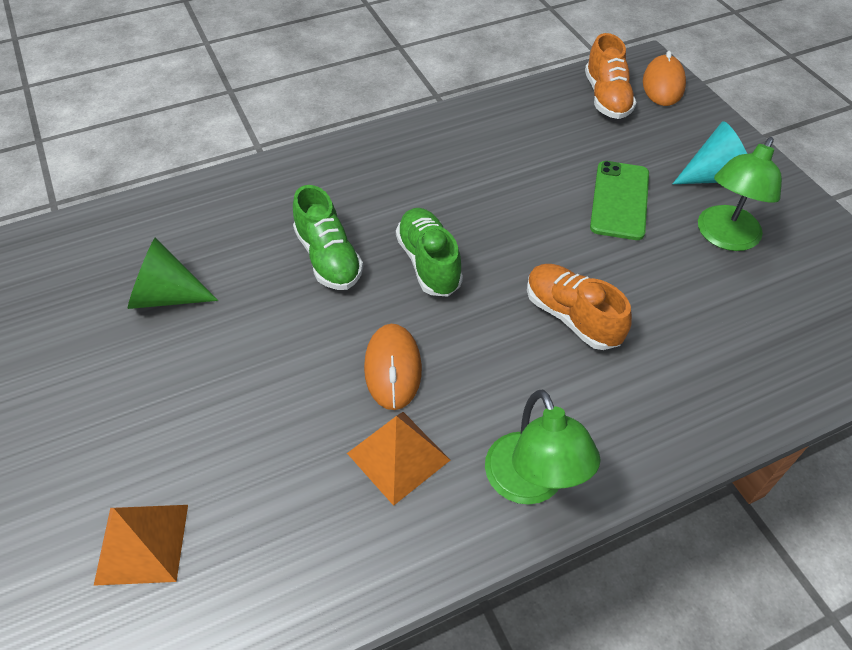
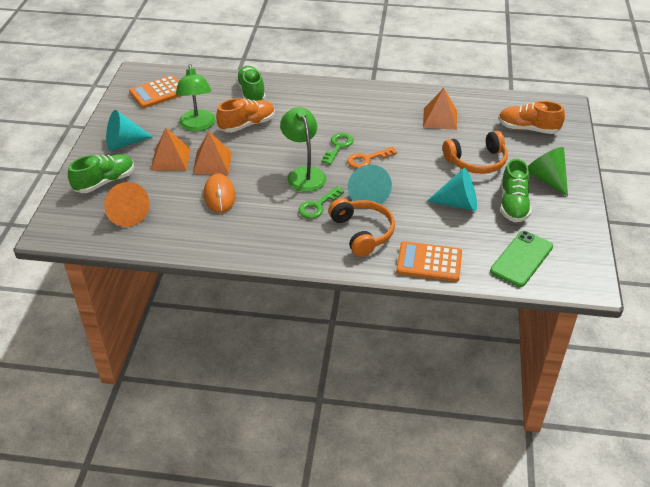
green key: 0 -> 2
green shoe: 2 -> 3
orange calculator: 0 -> 2
orange cone: 0 -> 1
orange headphones: 0 -> 2
orange key: 0 -> 1
orange mouse: 2 -> 1
orange pyramid: 2 -> 3
turquoise cone: 1 -> 3

